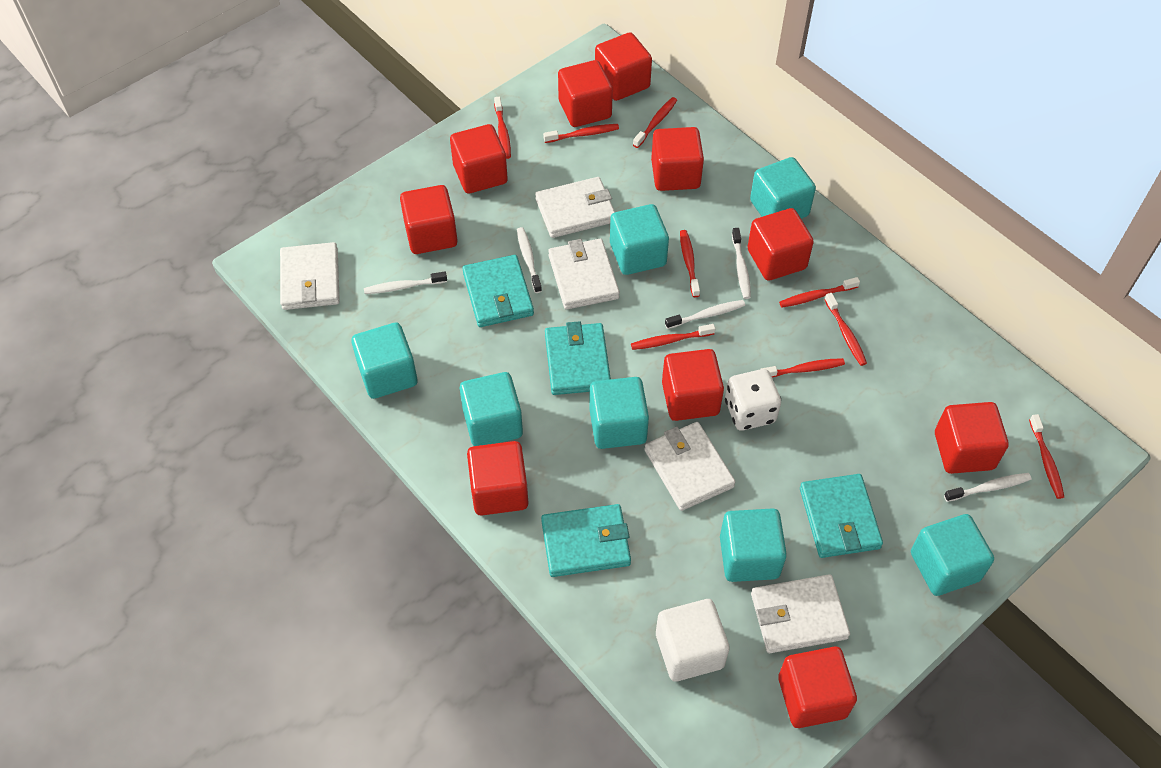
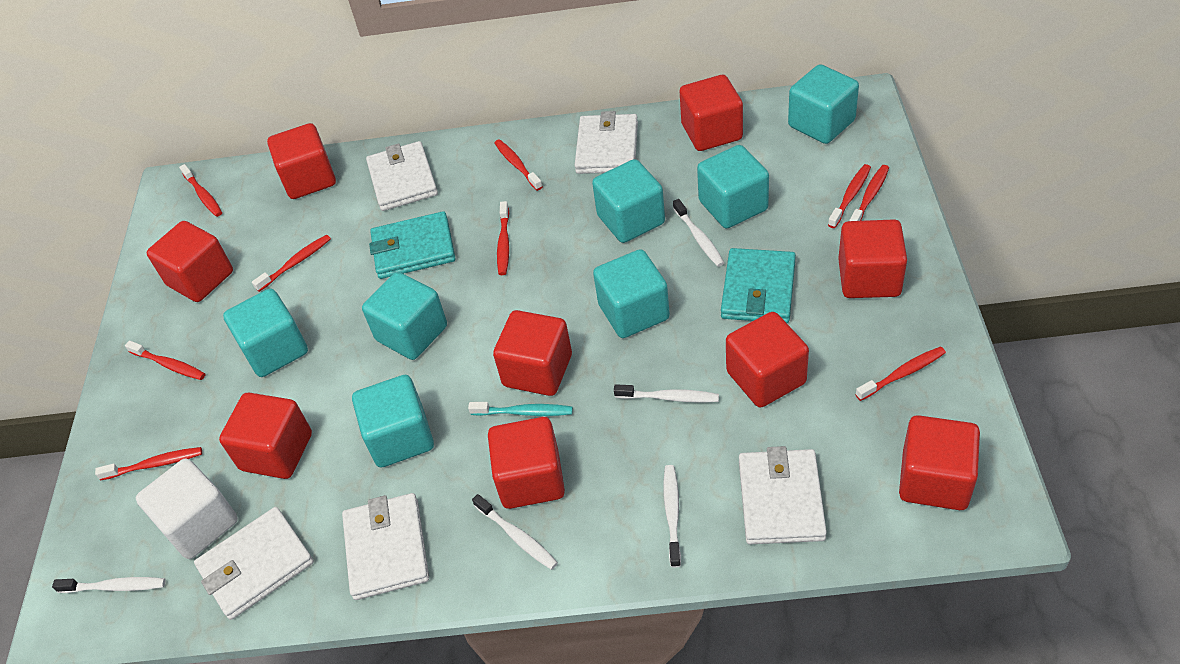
red cube: 10 -> 9
turquoise toothbrush: 0 -> 1
turquoise wallet: 4 -> 2
white dice: 1 -> 0

